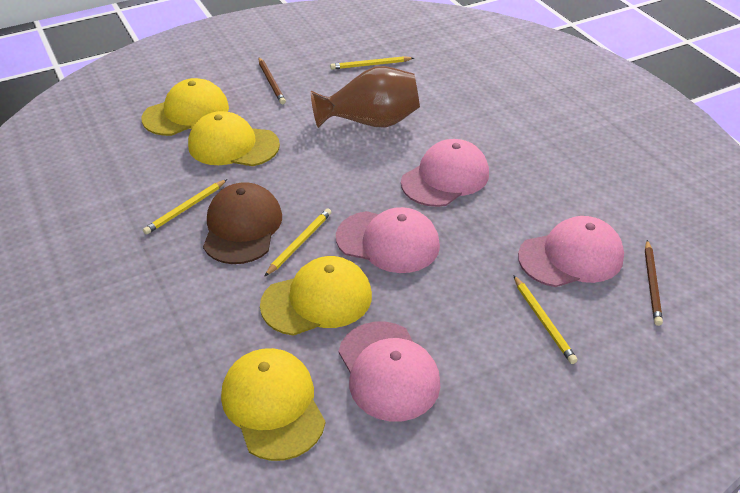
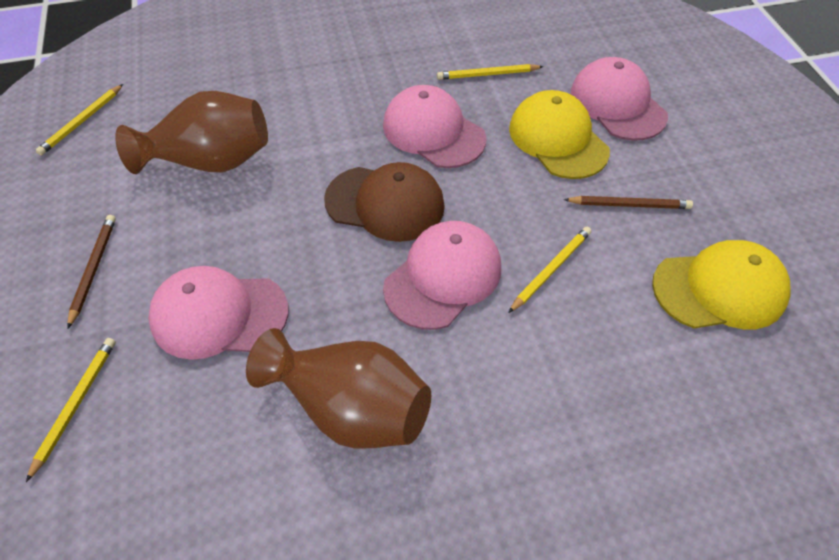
brown vase: 1 -> 2
yellow cap: 4 -> 2

